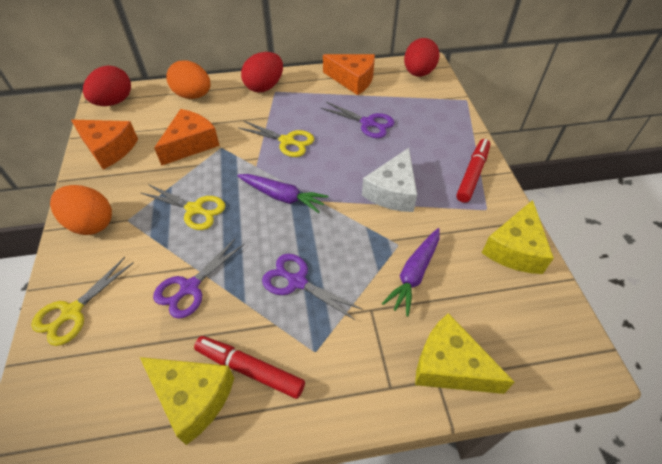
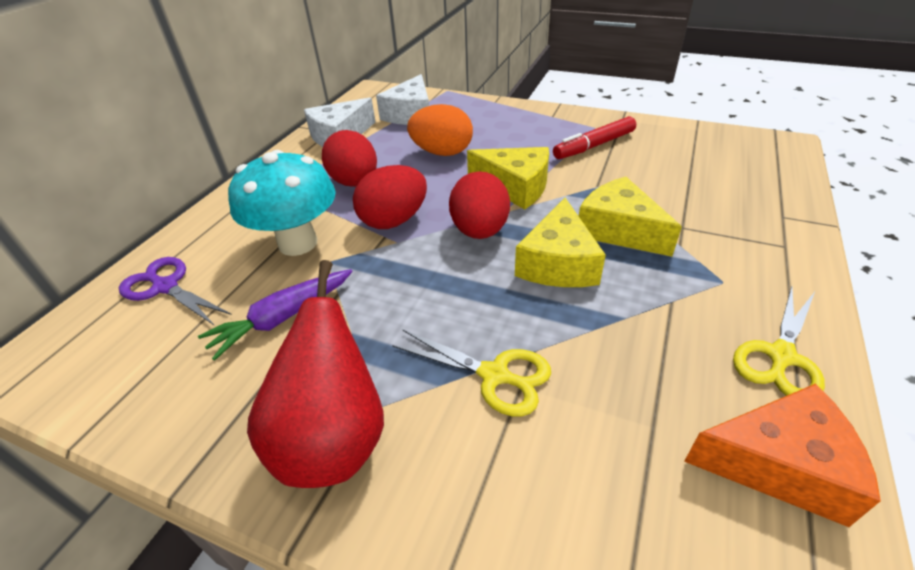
orange cheese: 3 -> 1
orange egg: 2 -> 1
purple carrot: 2 -> 1
purple scissors: 3 -> 1
red marker: 2 -> 1
red pear: 0 -> 1
turquoise mushroom: 0 -> 1
white cheese: 1 -> 2
yellow scissors: 3 -> 2

